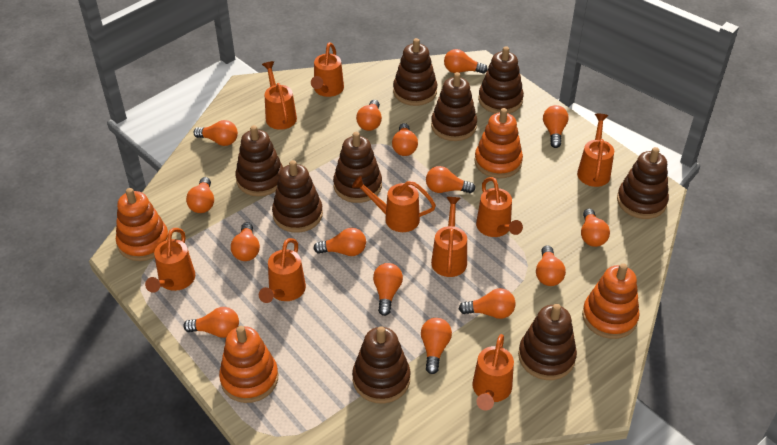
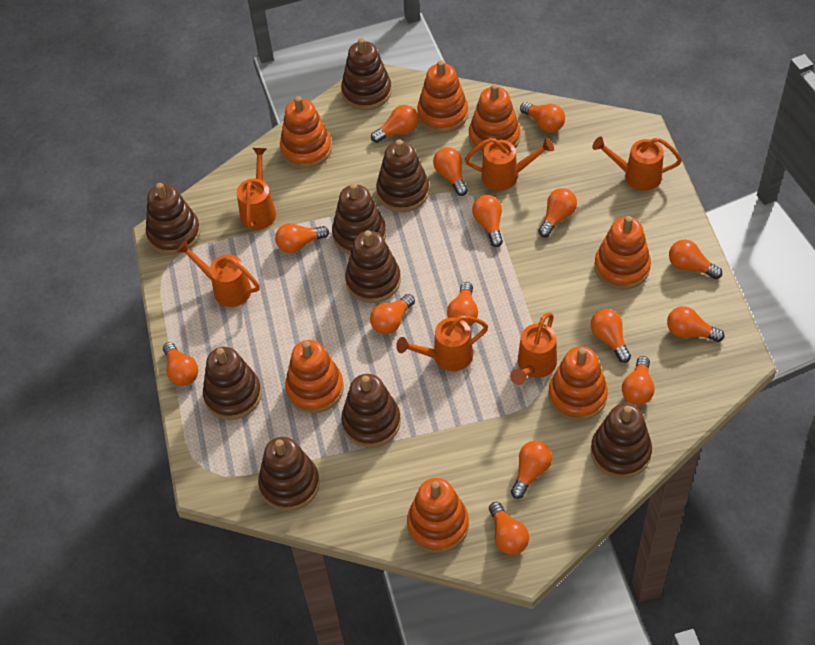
orange stacking toy: 4 -> 7
orange watering can: 9 -> 6

